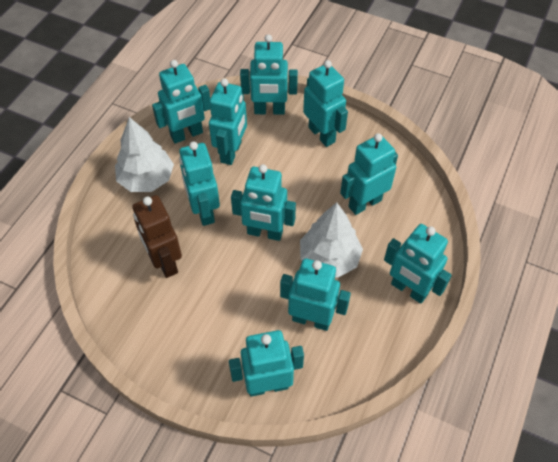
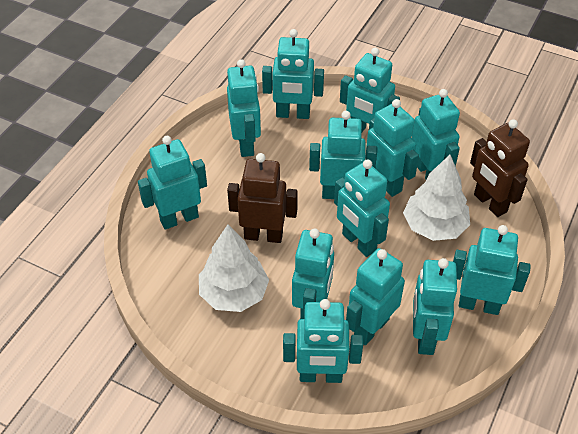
brown robot: 1 -> 2
turquoise robot: 10 -> 13

